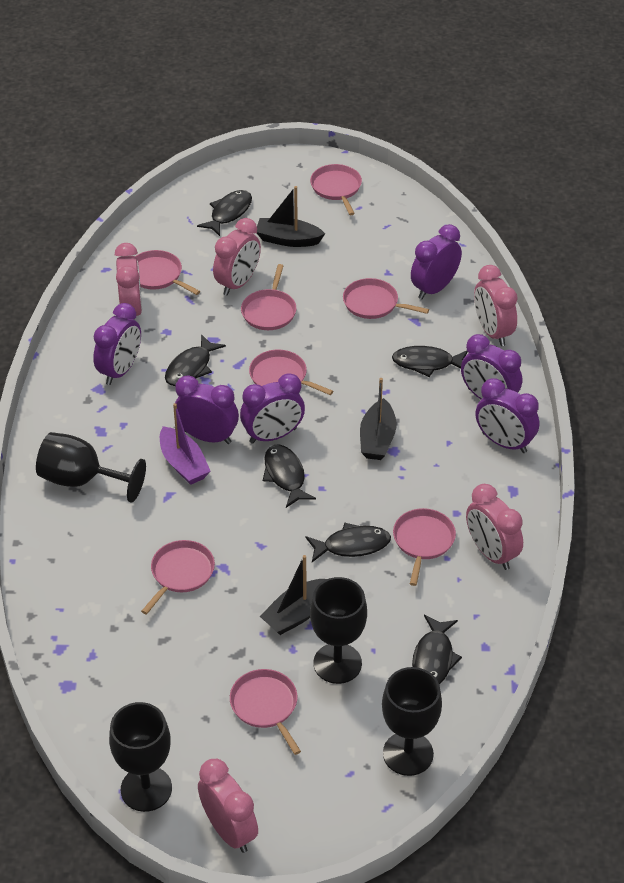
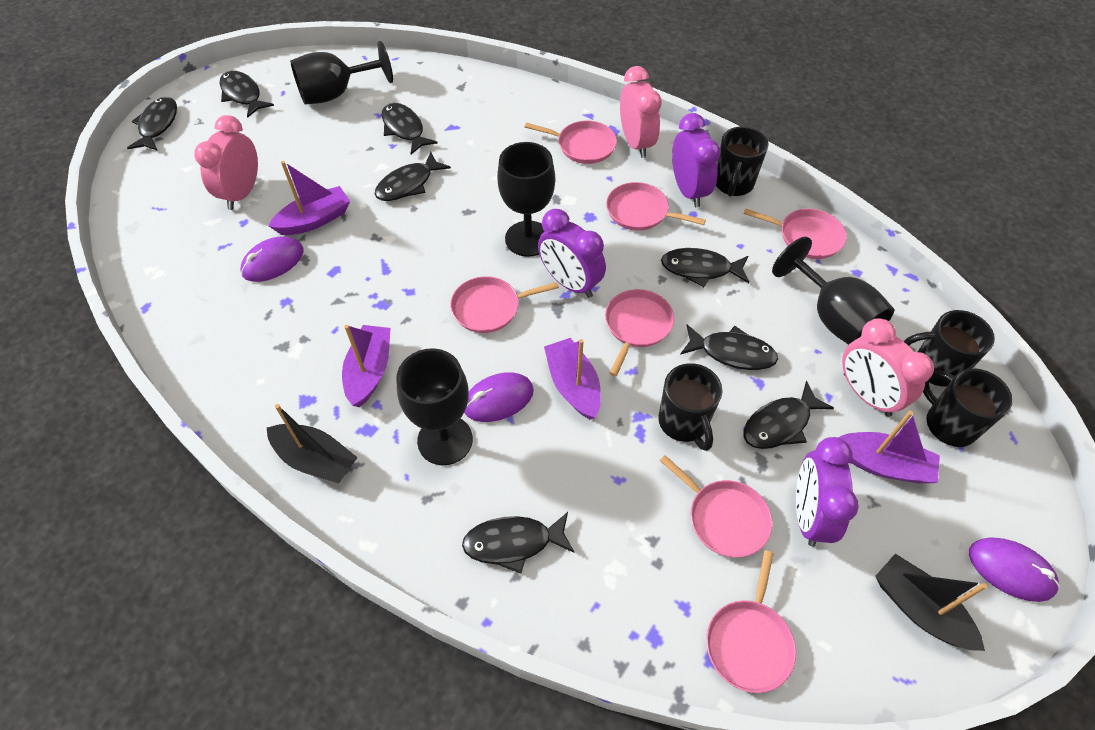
black boat: 3 -> 2
black fish: 6 -> 8
black mug: 0 -> 4
pink clock: 5 -> 3
pink pan: 8 -> 7
purple boat: 1 -> 4
purple clock: 6 -> 3
purple mouse: 0 -> 3

